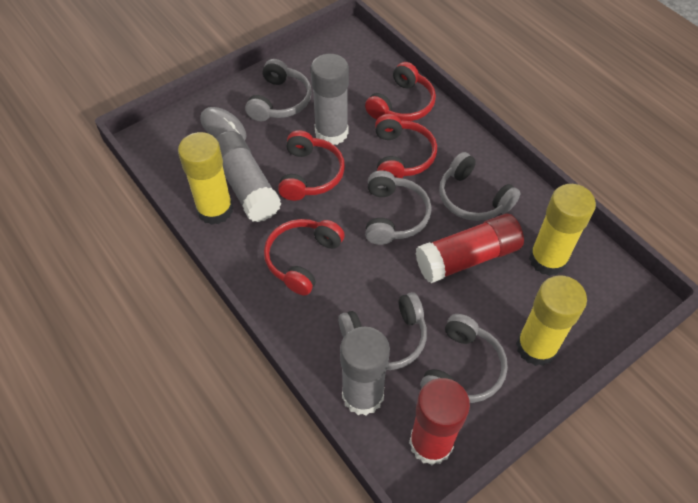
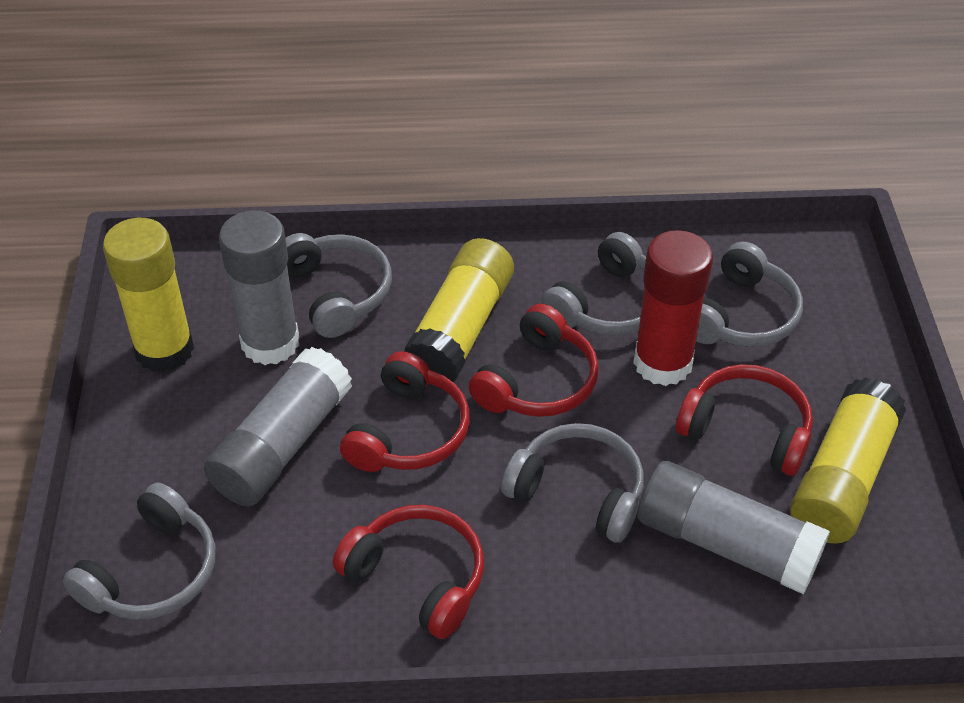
grey mouse: 1 -> 0
red glue stick: 2 -> 1

